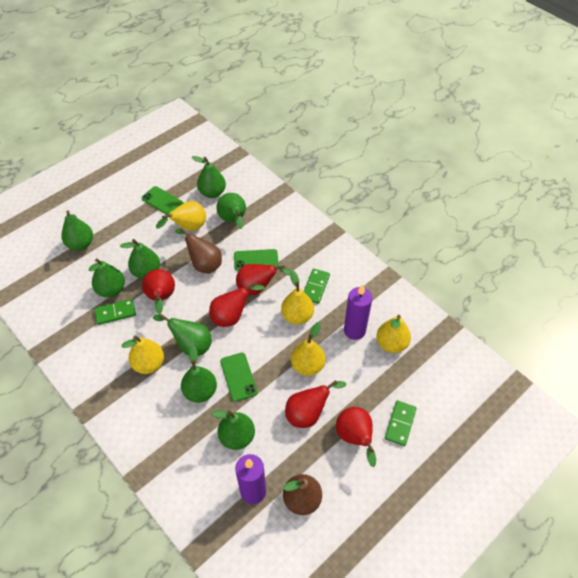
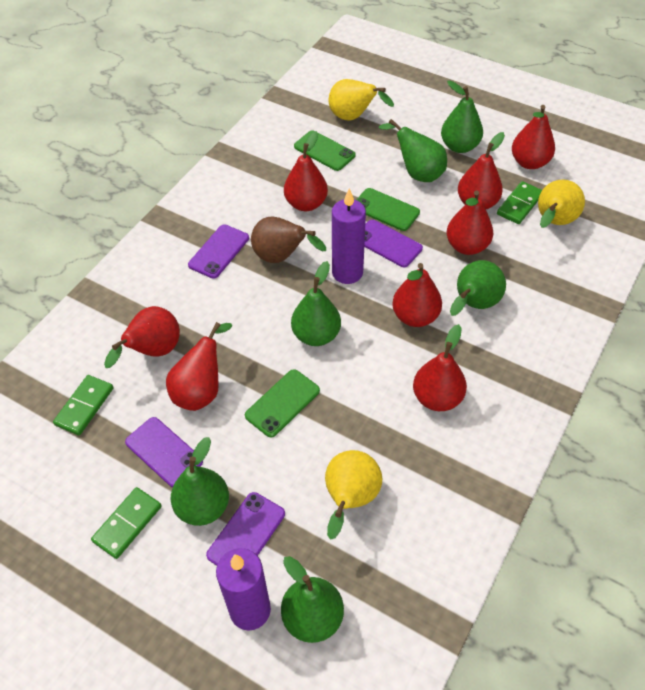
brown pear: 2 -> 1
green pear: 8 -> 6
purple phone: 0 -> 4
red pear: 5 -> 8
yellow pear: 5 -> 3

